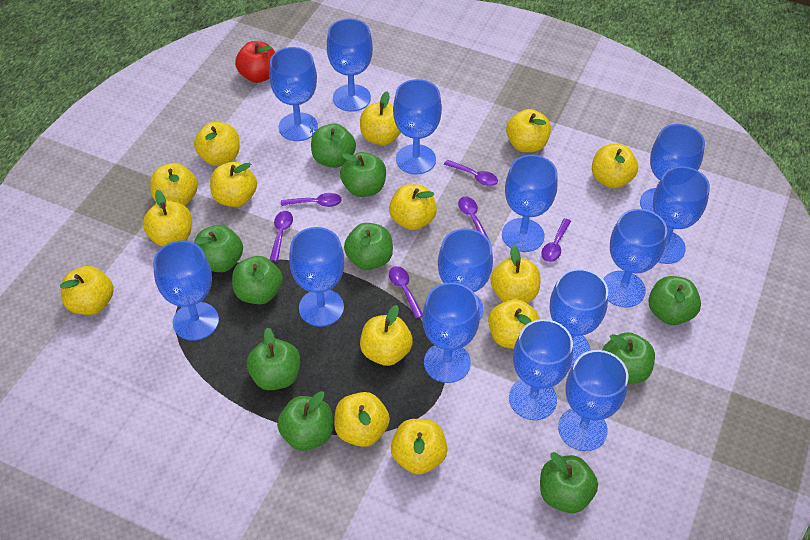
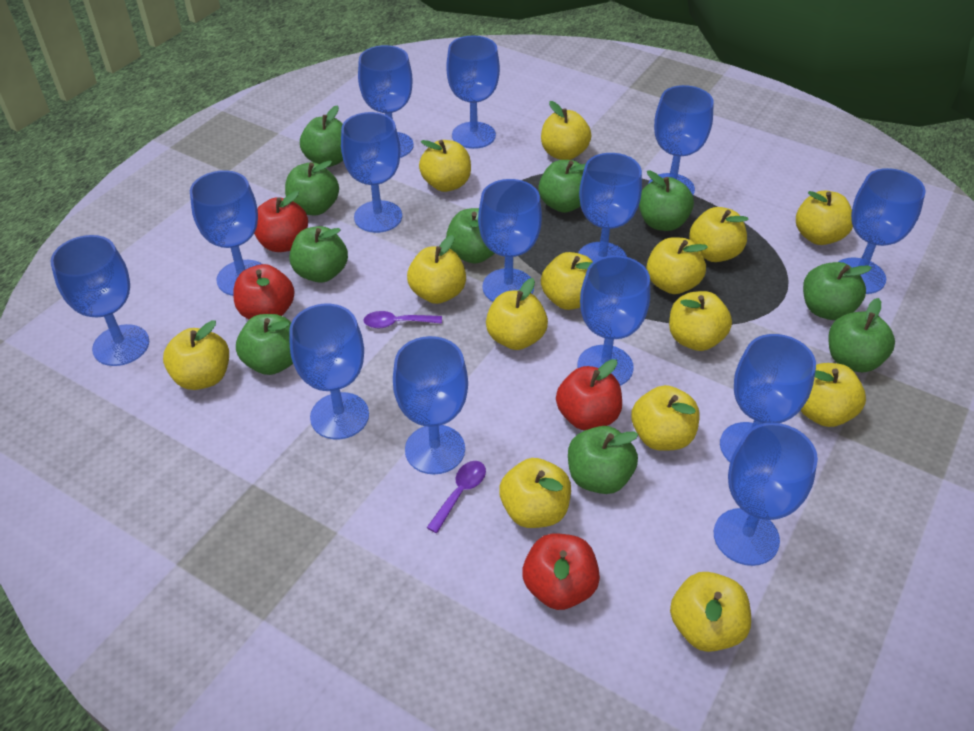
purple spoon: 6 -> 2
red apple: 1 -> 4

